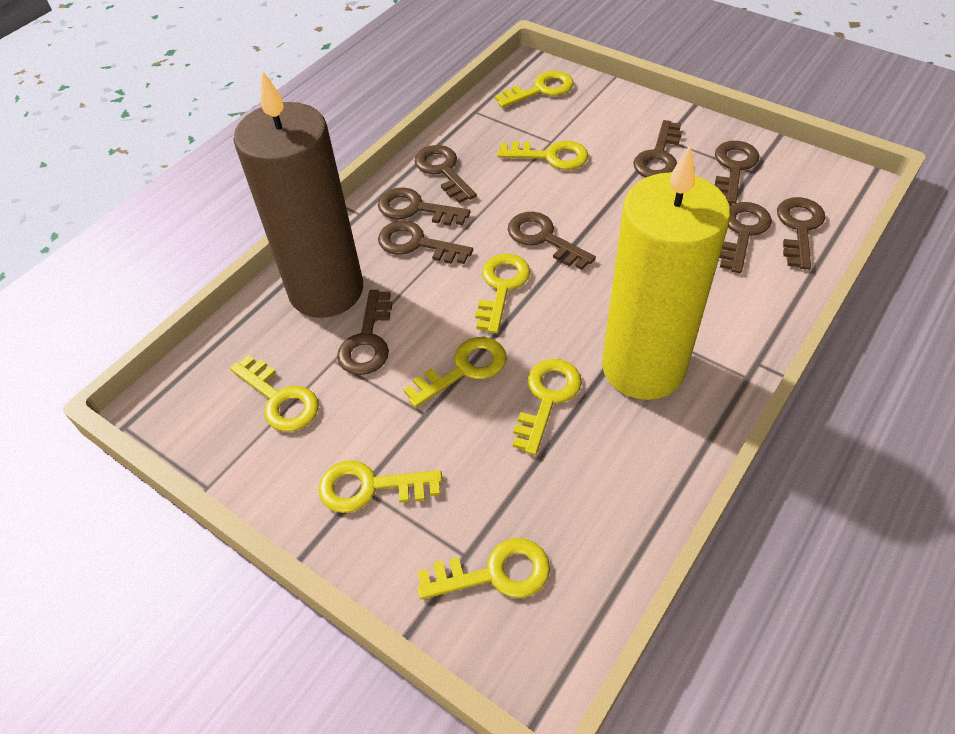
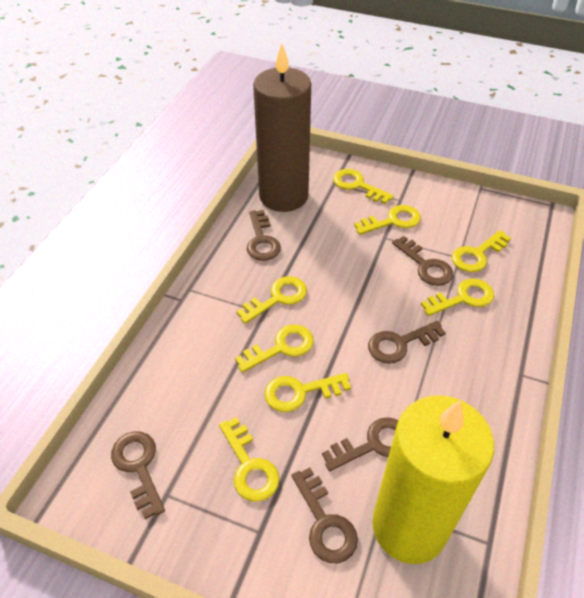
brown key: 9 -> 6

